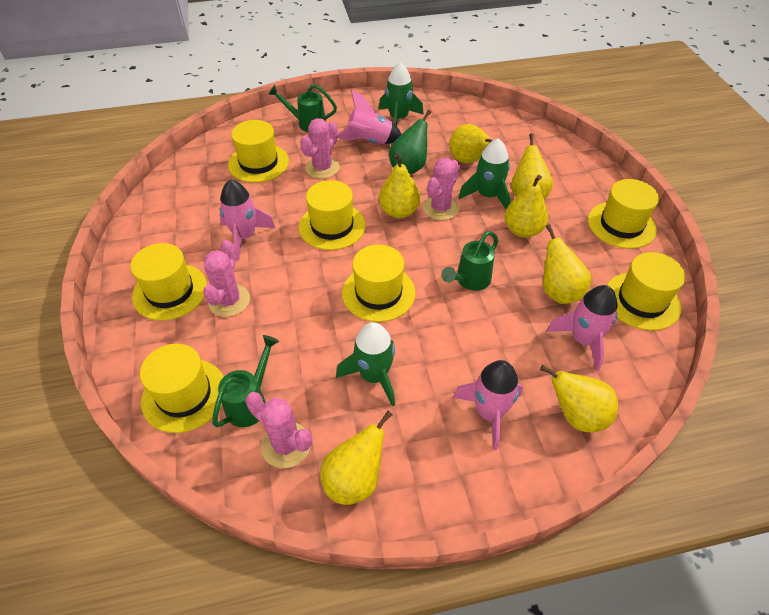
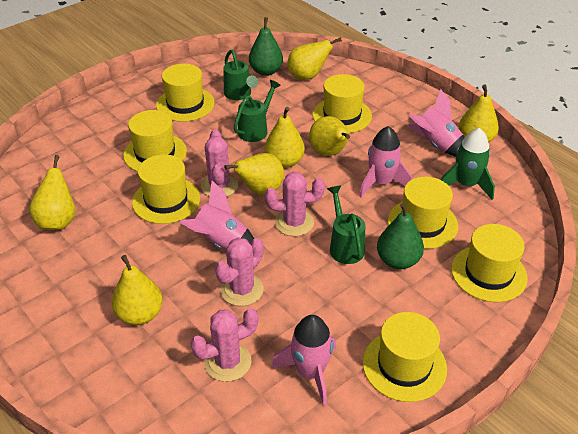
green pear: 1 -> 2
green rocket: 3 -> 1

